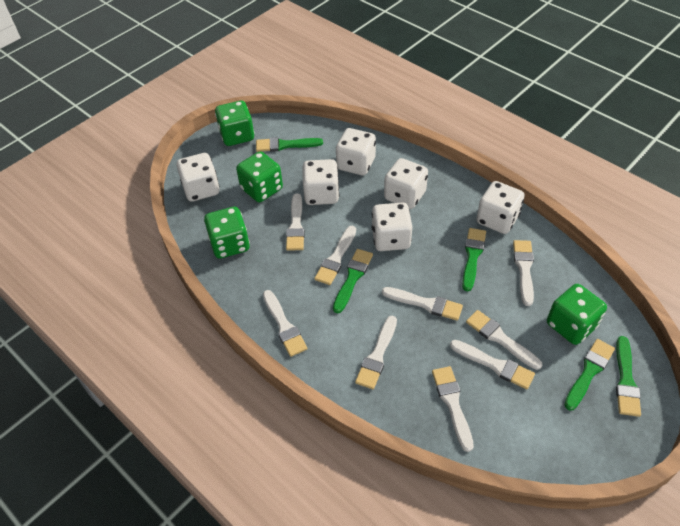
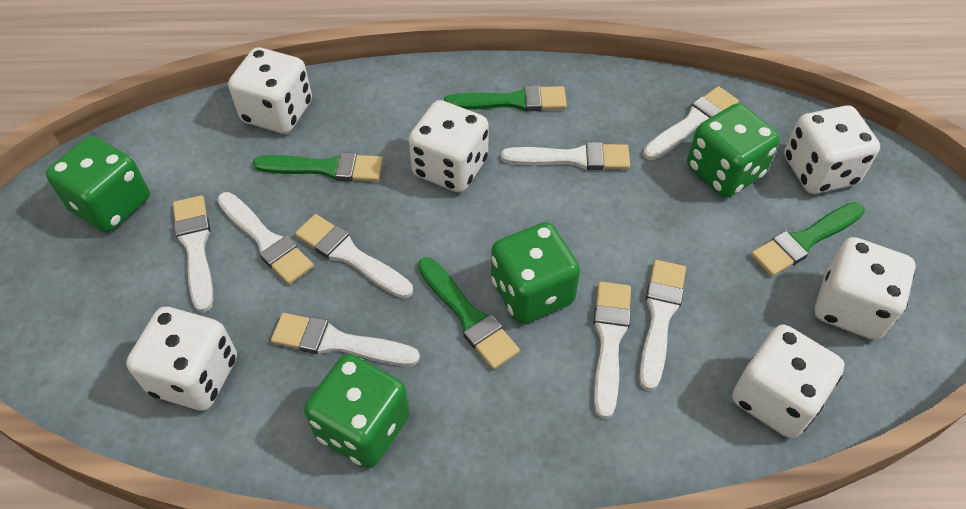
green brush: 5 -> 4
white brush: 9 -> 8

